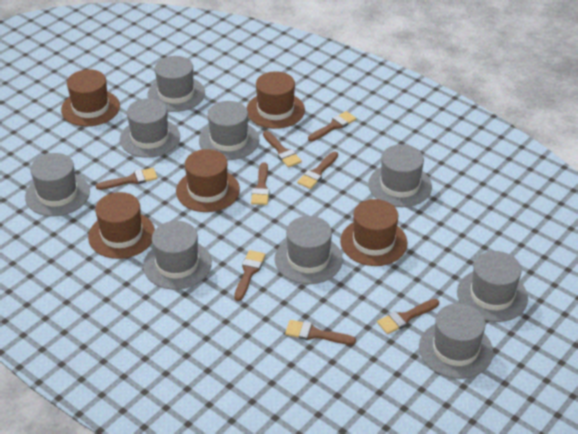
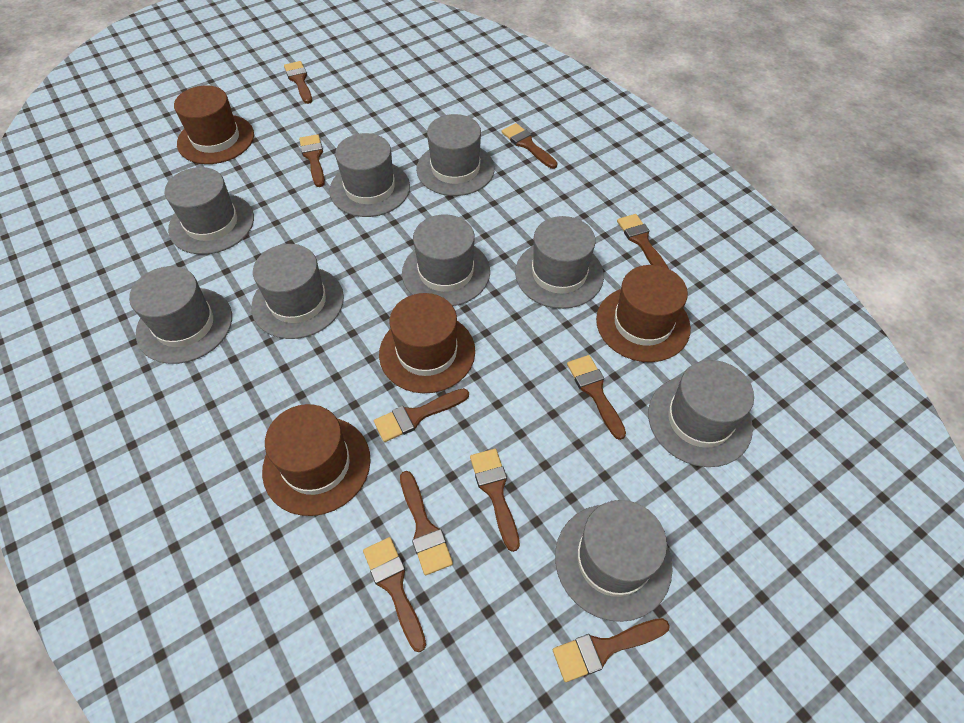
brown brush: 8 -> 10
brown hat: 5 -> 4

